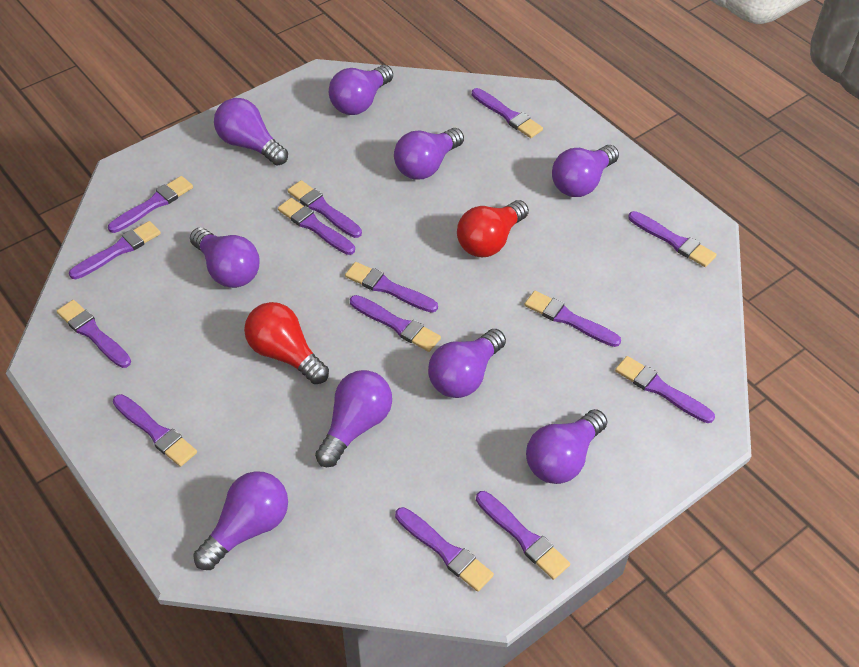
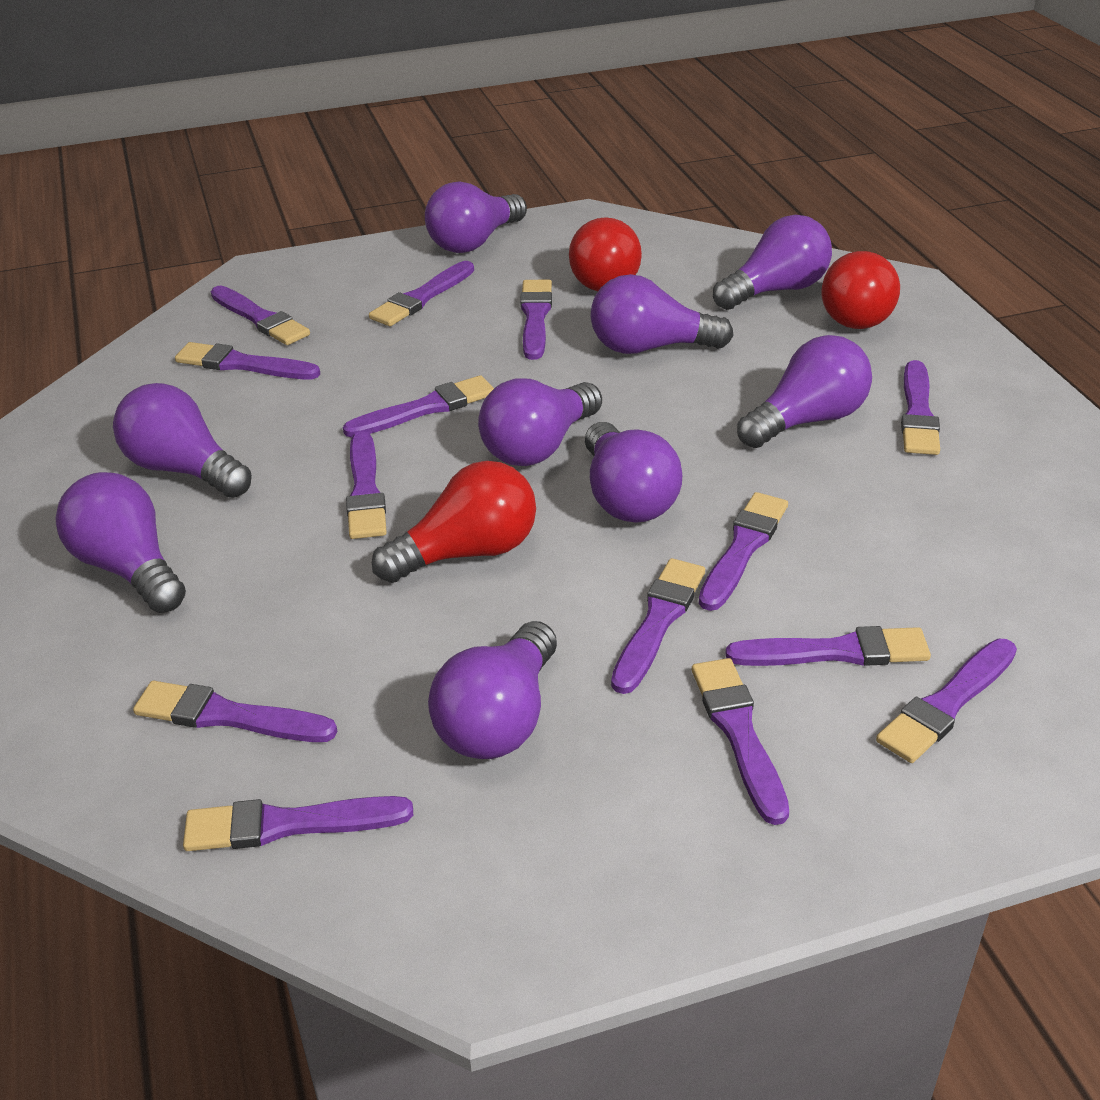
red light bulb: 2 -> 3

